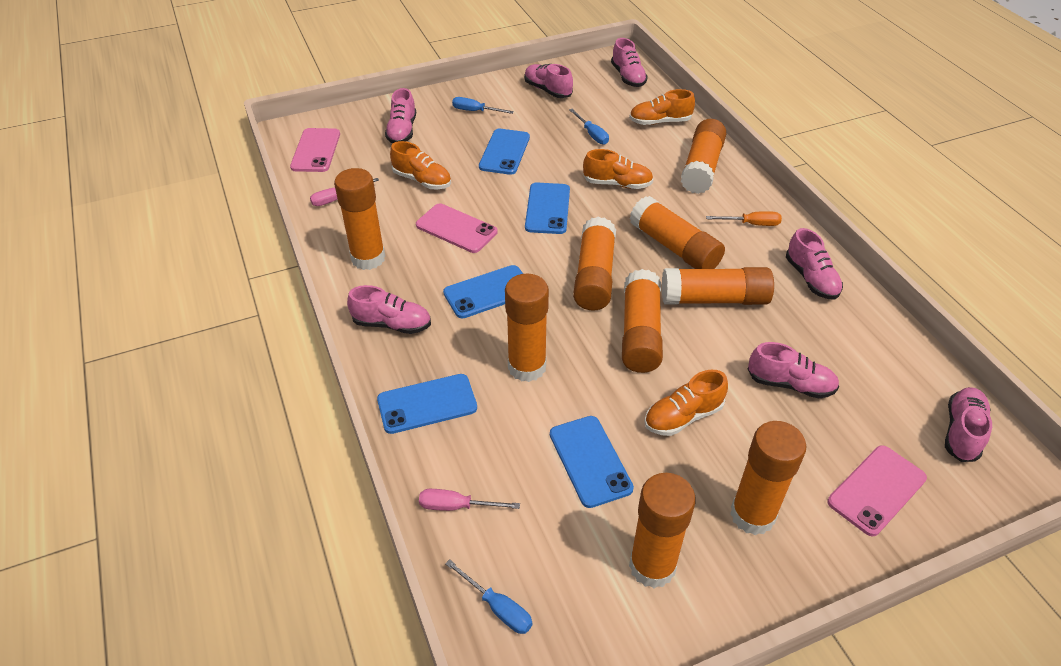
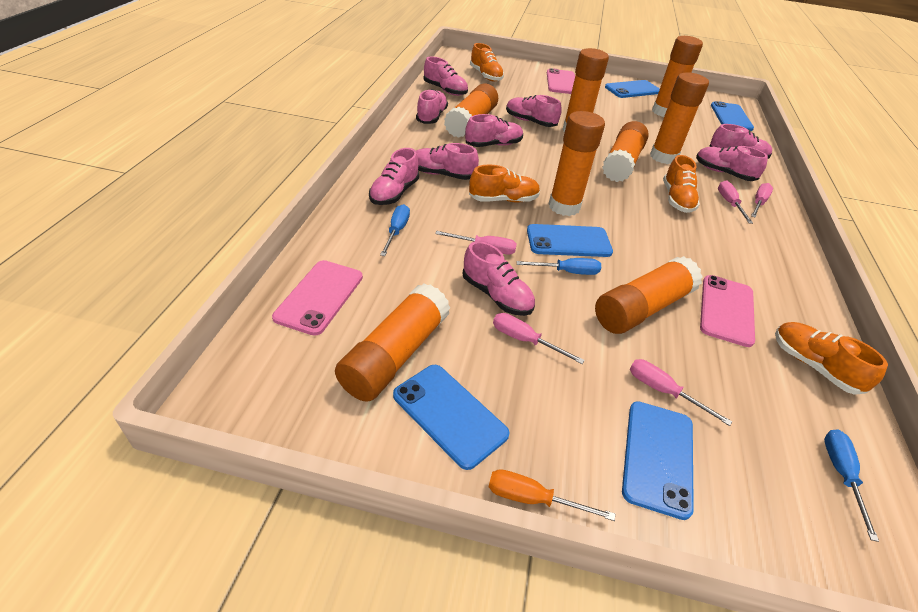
orange glue stick: 9 -> 8
pink screwdriver: 2 -> 5
pink shoe: 7 -> 9

